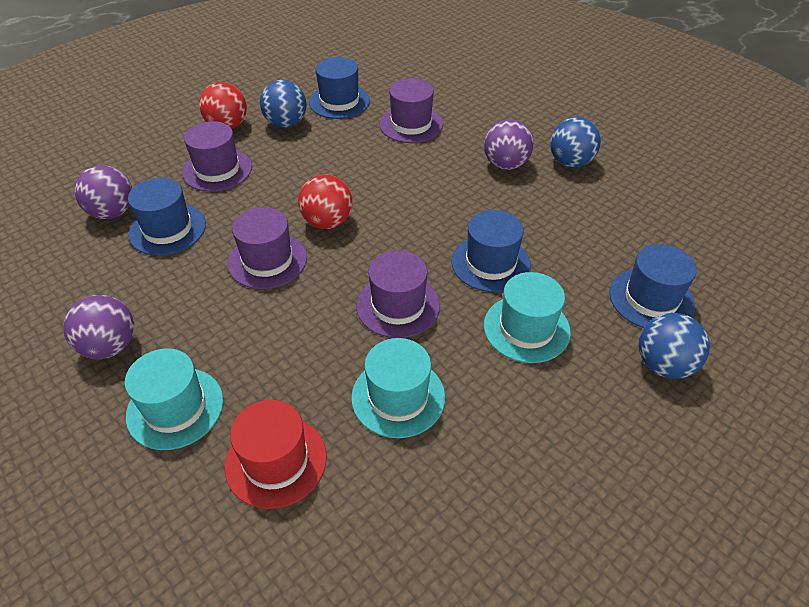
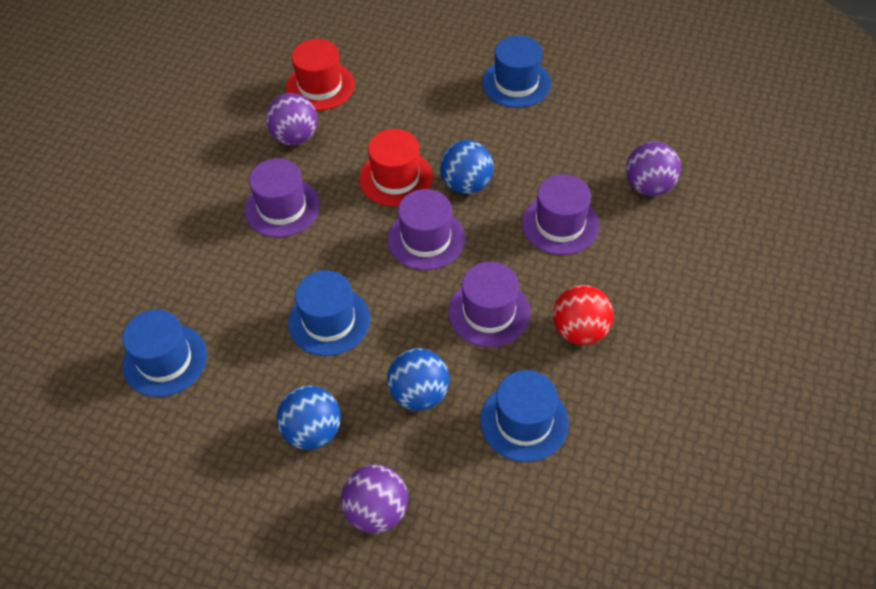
red ball: 2 -> 1
red hat: 1 -> 2
turquoise hat: 3 -> 0

